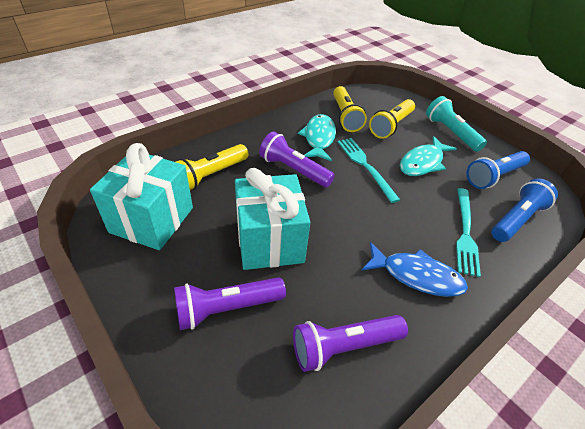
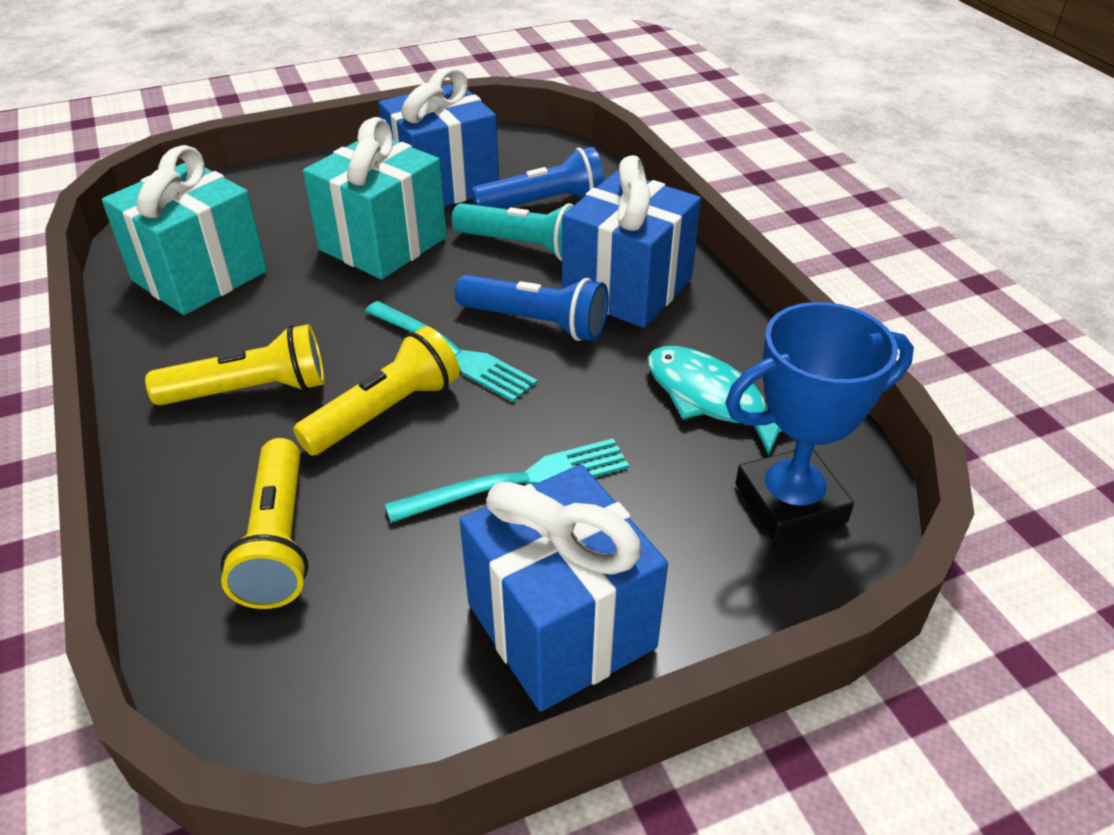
blue fish: 1 -> 0
blue gift: 0 -> 3
blue trophy: 0 -> 1
purple flashlight: 3 -> 0
turquoise fish: 2 -> 1

